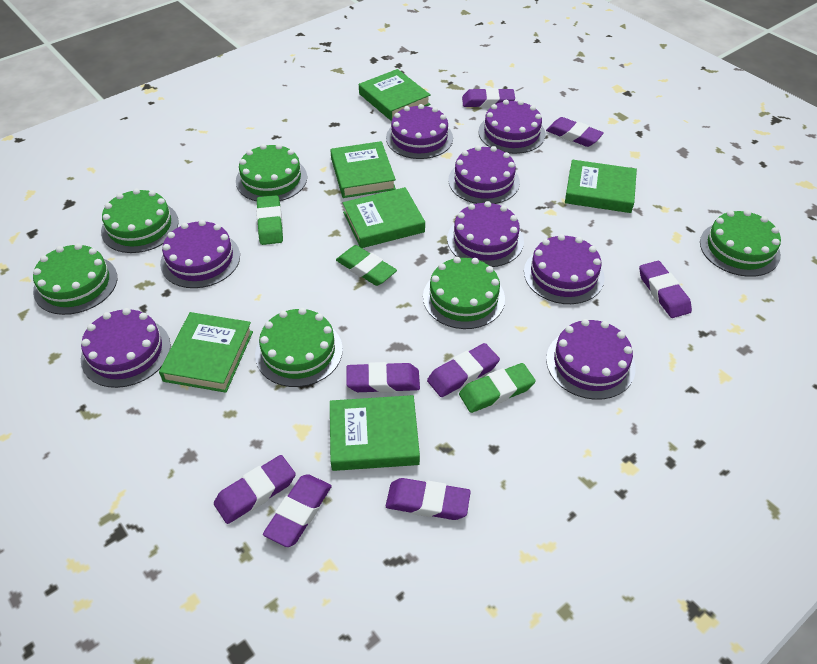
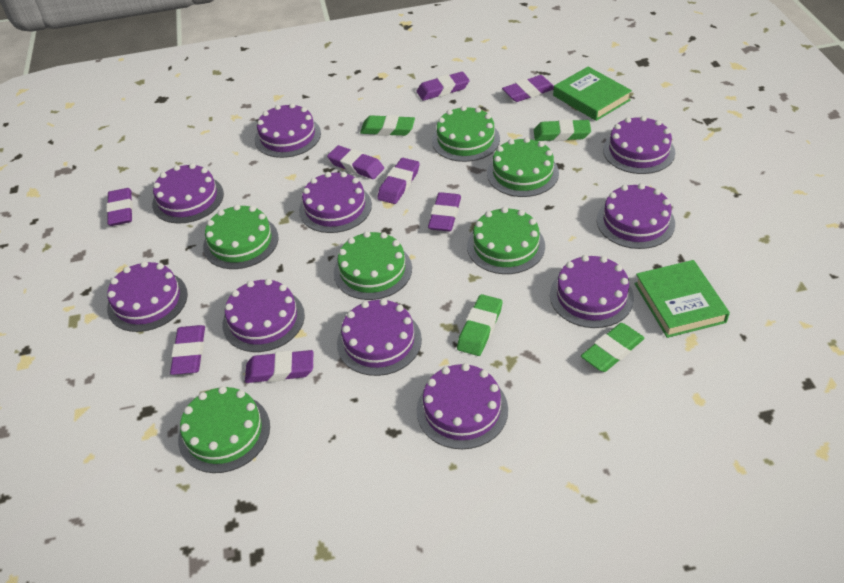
green book: 6 -> 2
green eraser: 3 -> 4
purple cake: 8 -> 10

